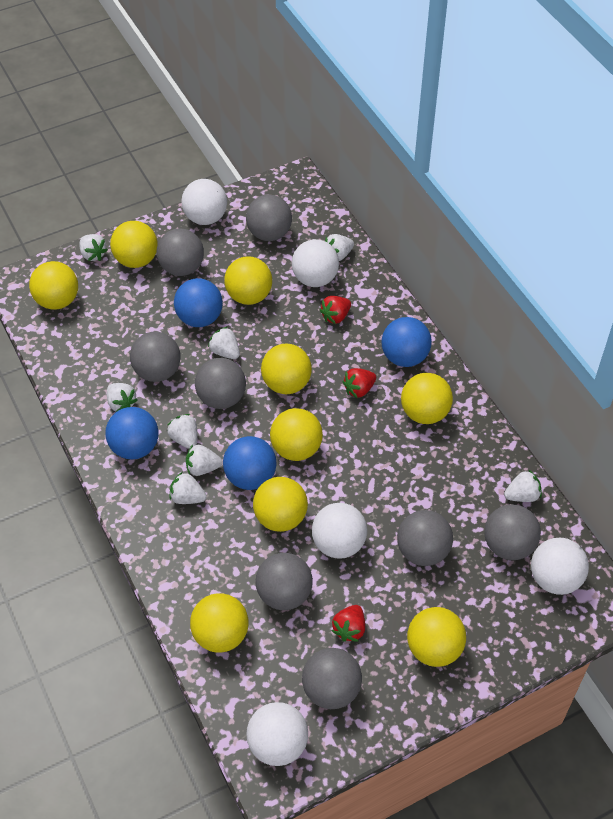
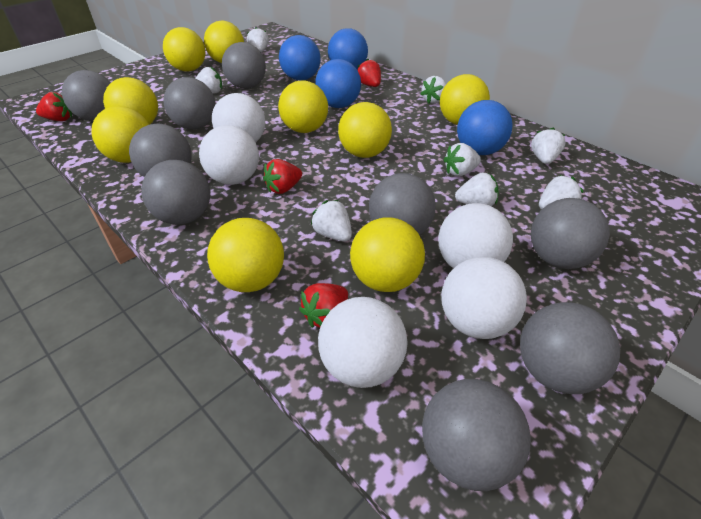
grey ball: 8 -> 9
red strawberry: 3 -> 4

